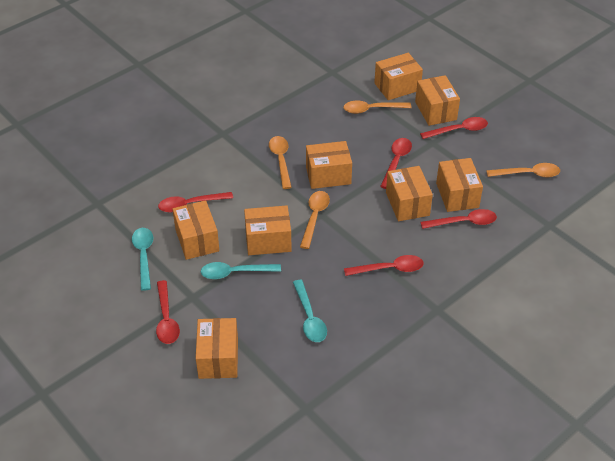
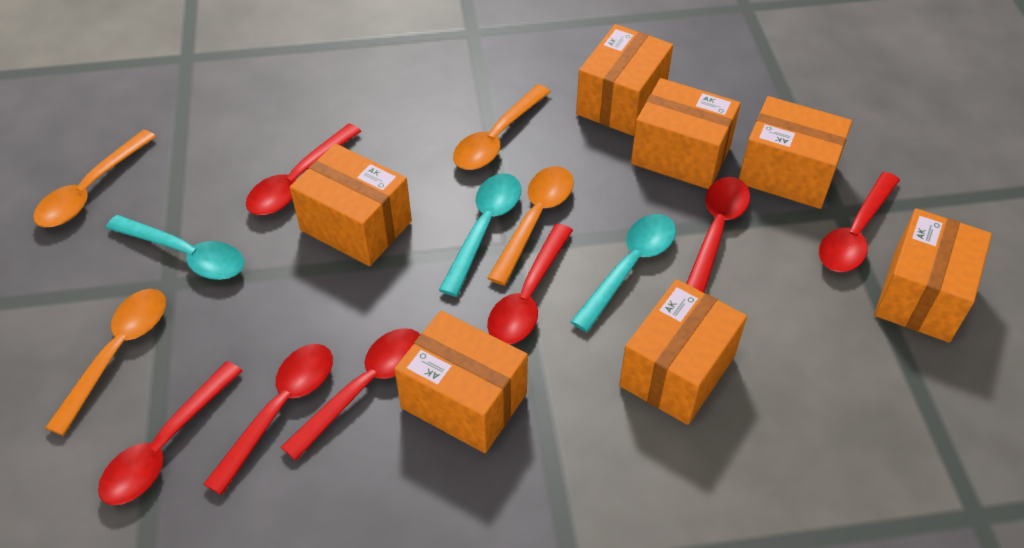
orange box: 8 -> 7
red spoon: 6 -> 7

